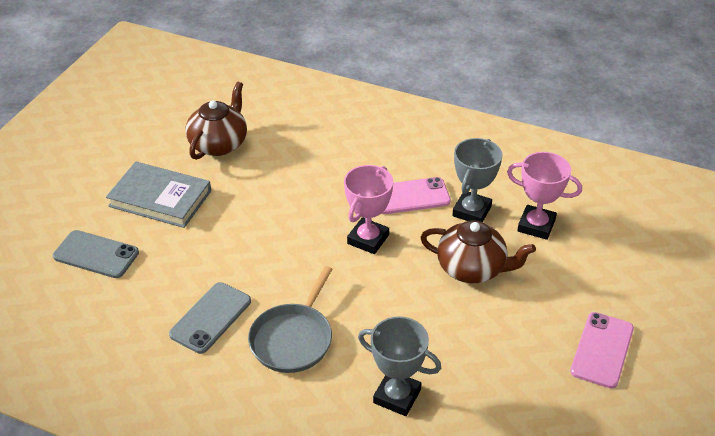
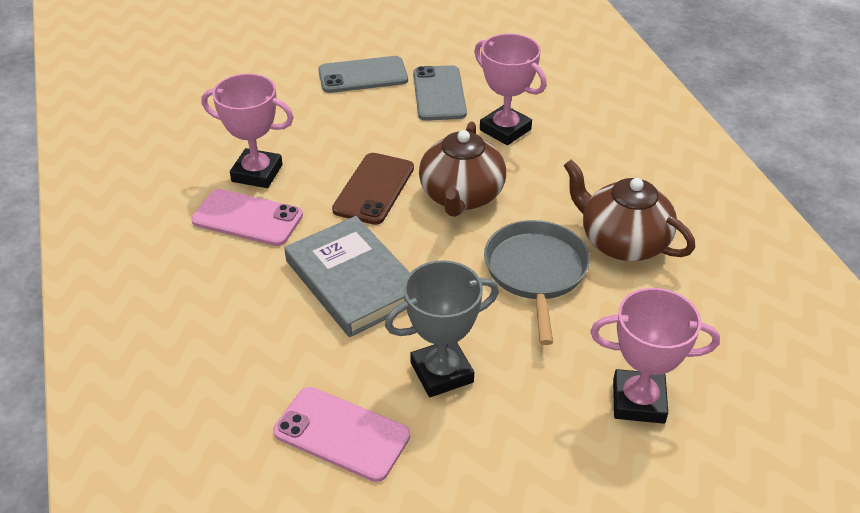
brown phone: 0 -> 1
grey trophy: 2 -> 1
pink trophy: 2 -> 3

